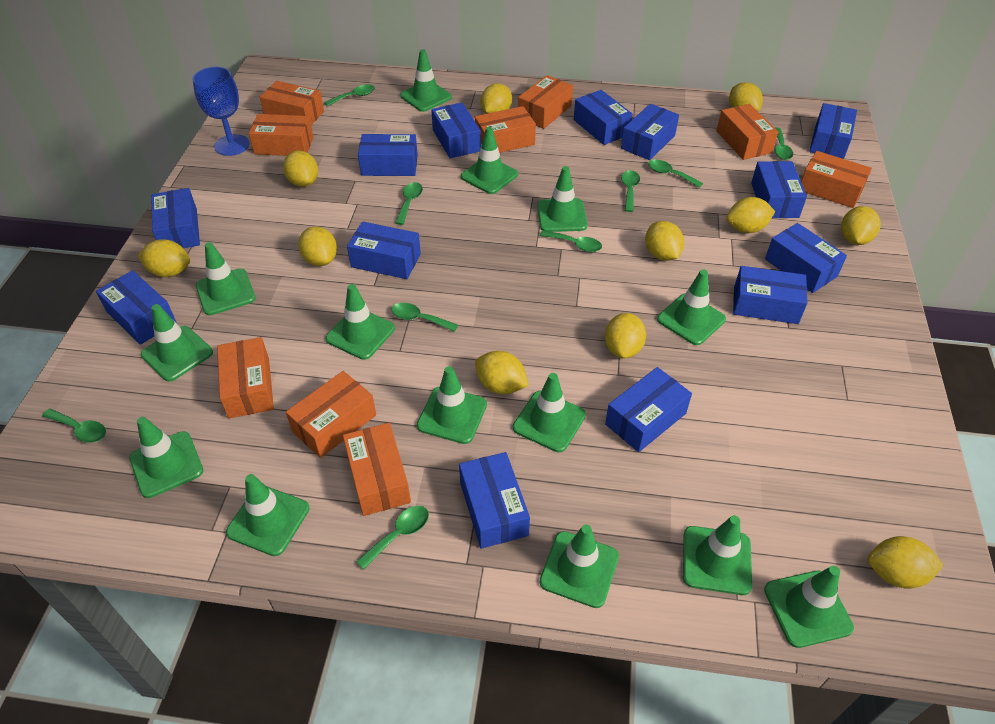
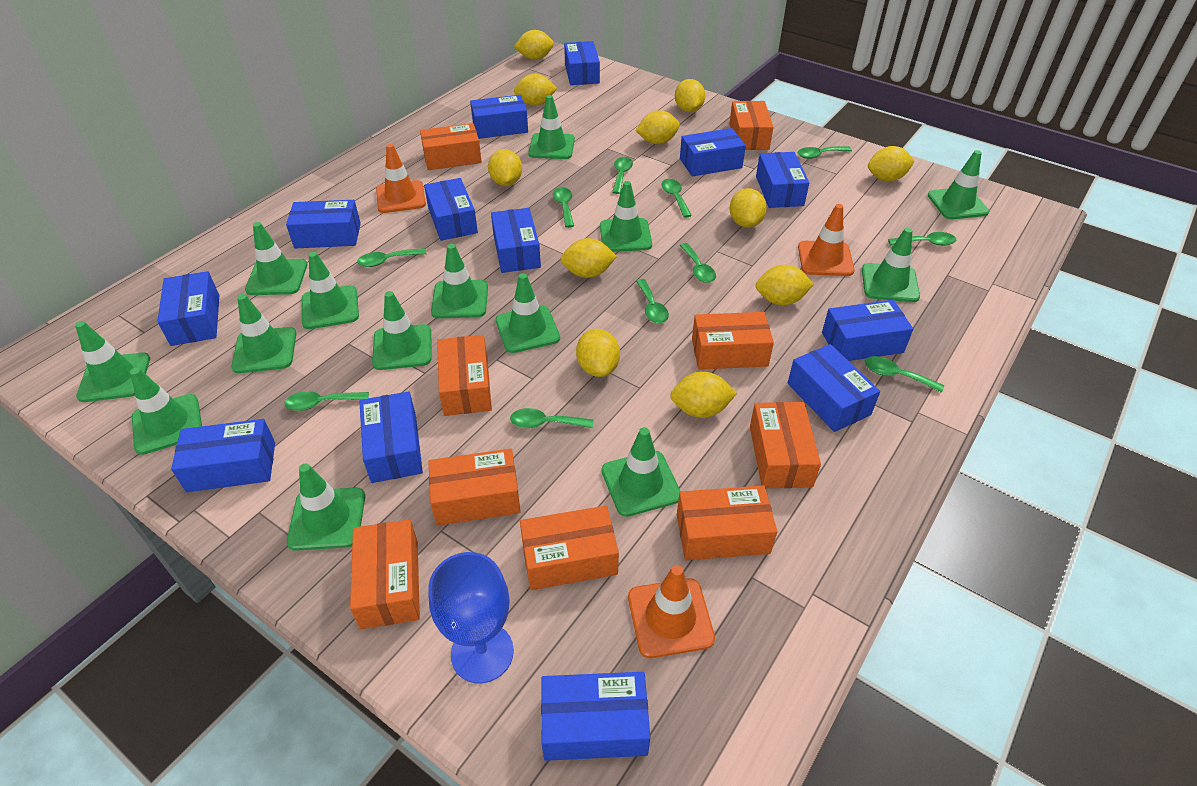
green spoon: 9 -> 11
orange traffic cone: 0 -> 3

